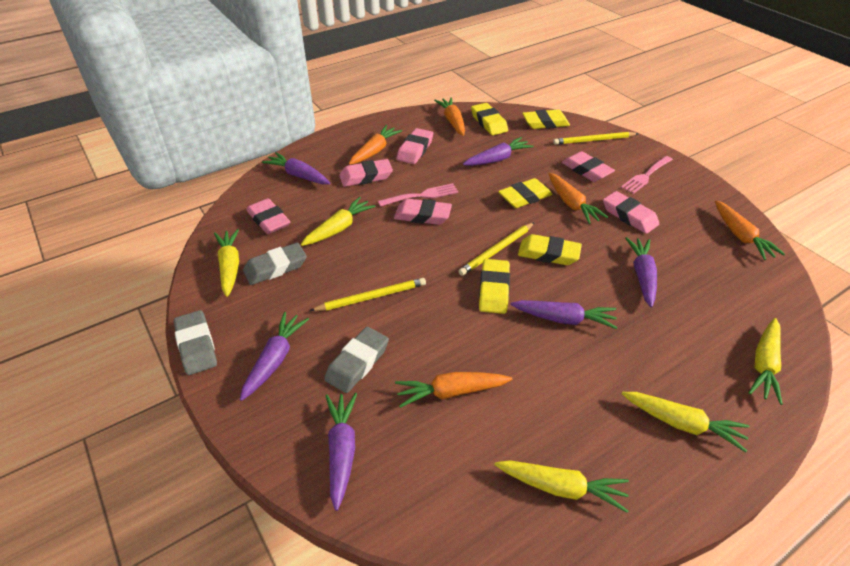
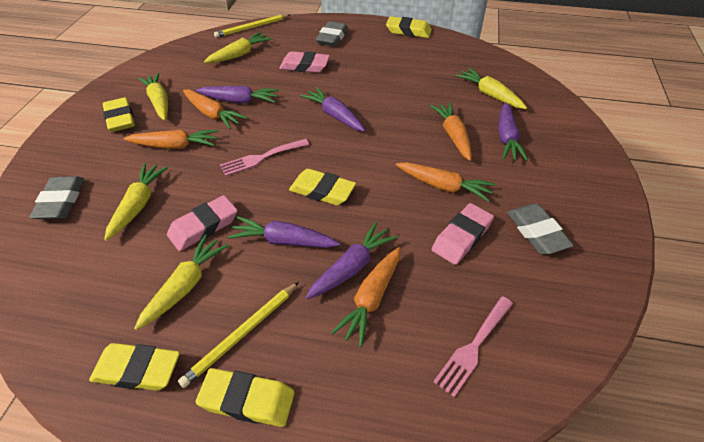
pink eraser: 6 -> 3
purple carrot: 6 -> 5
yellow pencil: 3 -> 2

